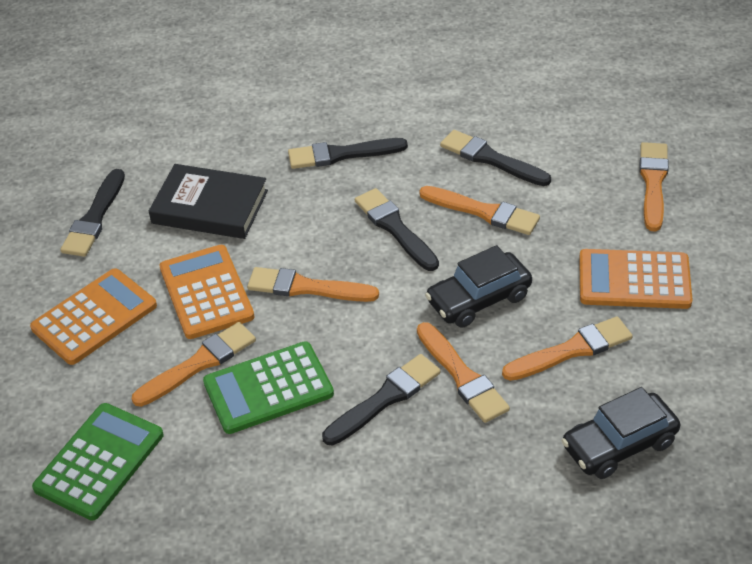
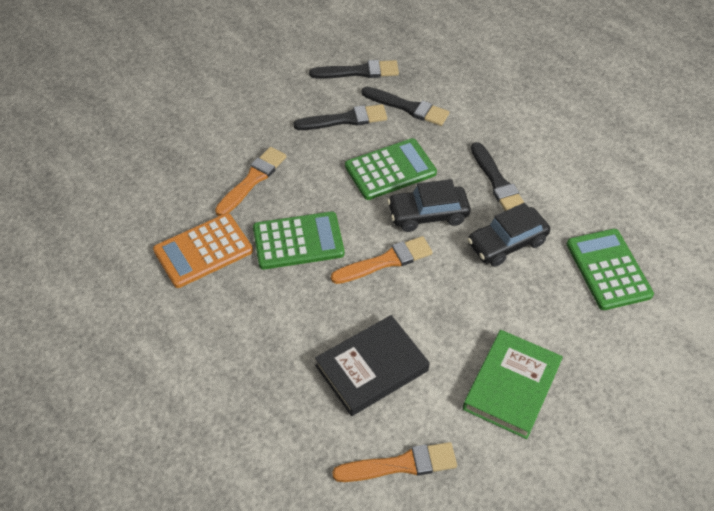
black brush: 5 -> 4
green book: 0 -> 1
green calculator: 2 -> 3
orange brush: 6 -> 3
orange calculator: 3 -> 1

